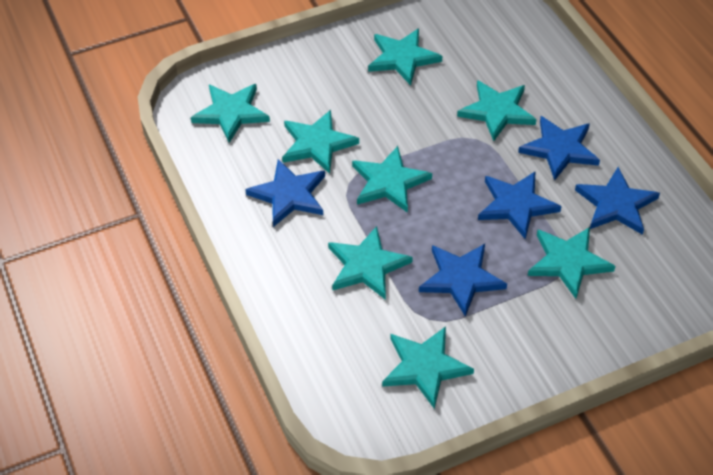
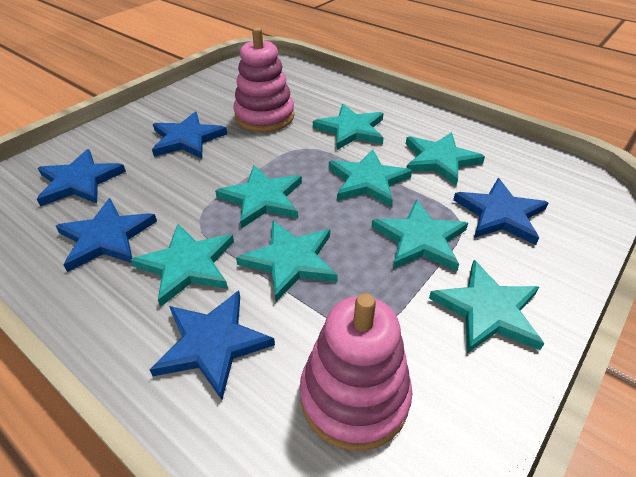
pink stacking toy: 0 -> 2

